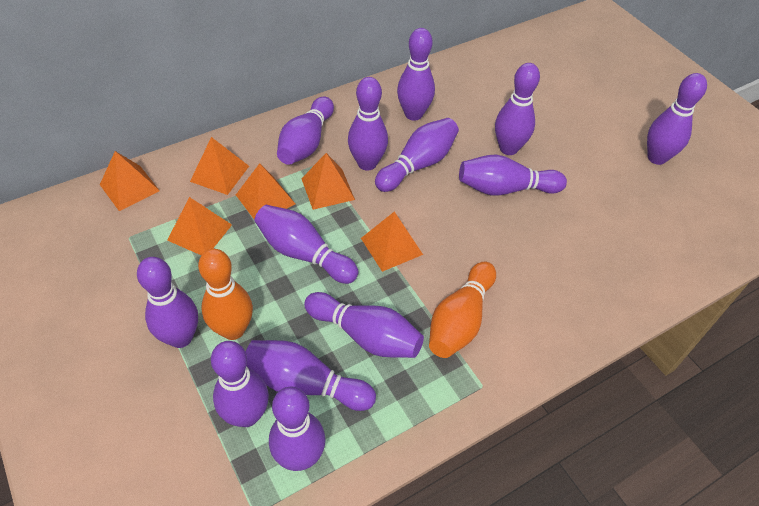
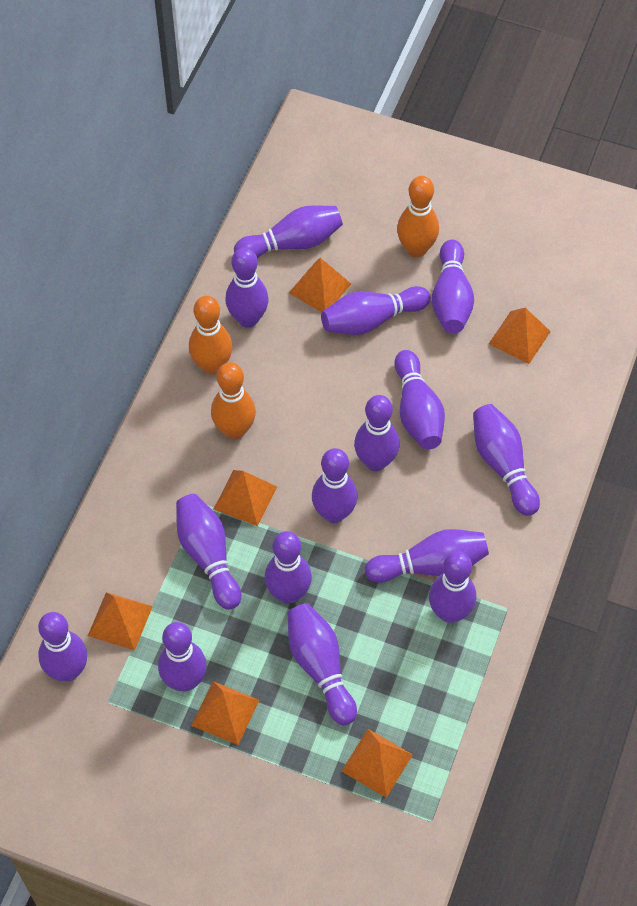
orange bowling pin: 2 -> 3
purple bowling pin: 13 -> 15

